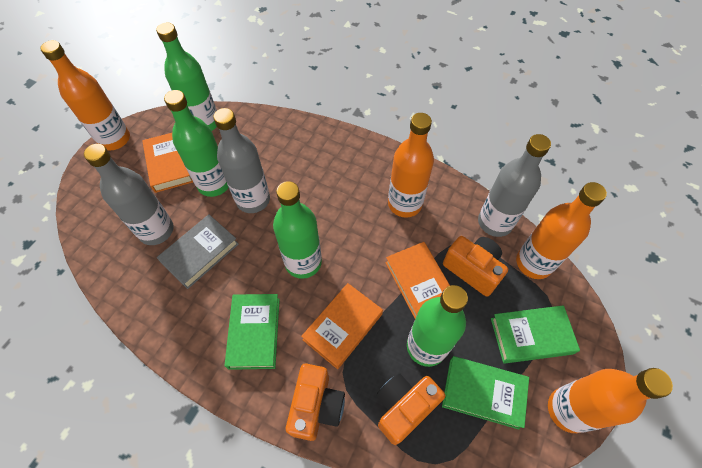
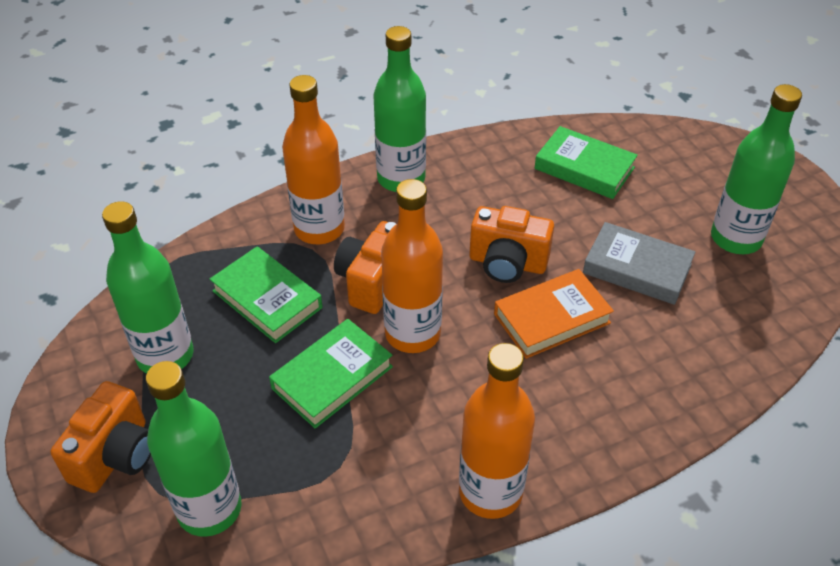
grey bottle: 3 -> 0
orange book: 3 -> 1
orange bottle: 4 -> 3

